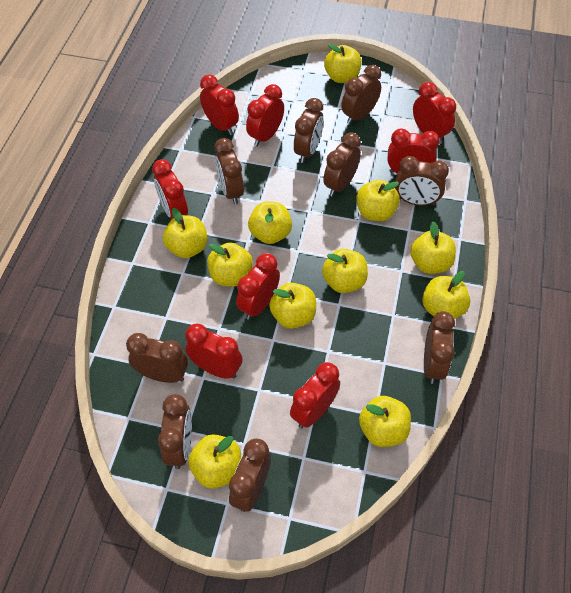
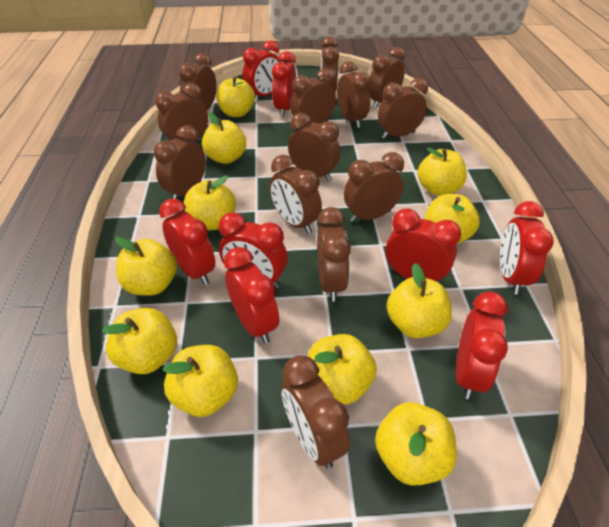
brown clock: 9 -> 13

